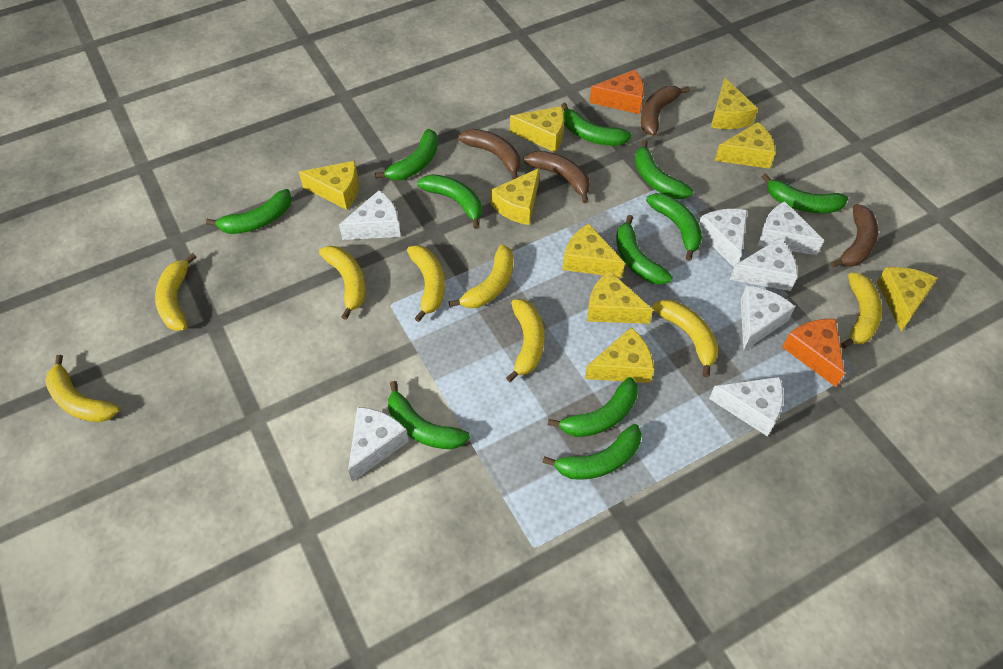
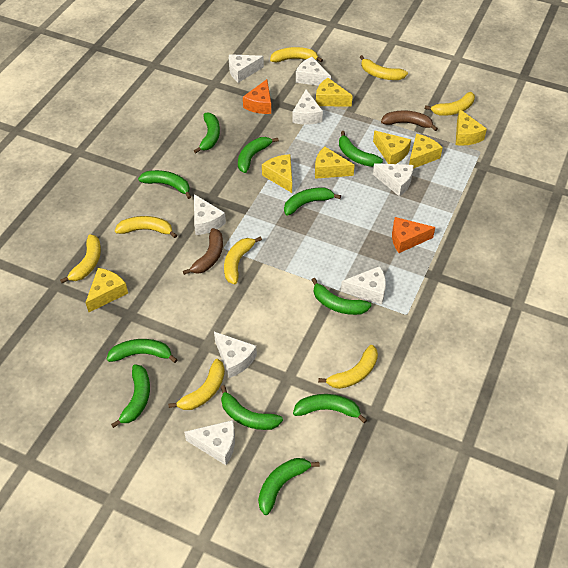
brown banana: 4 -> 2
white cheese: 7 -> 8
yellow cheese: 9 -> 7

